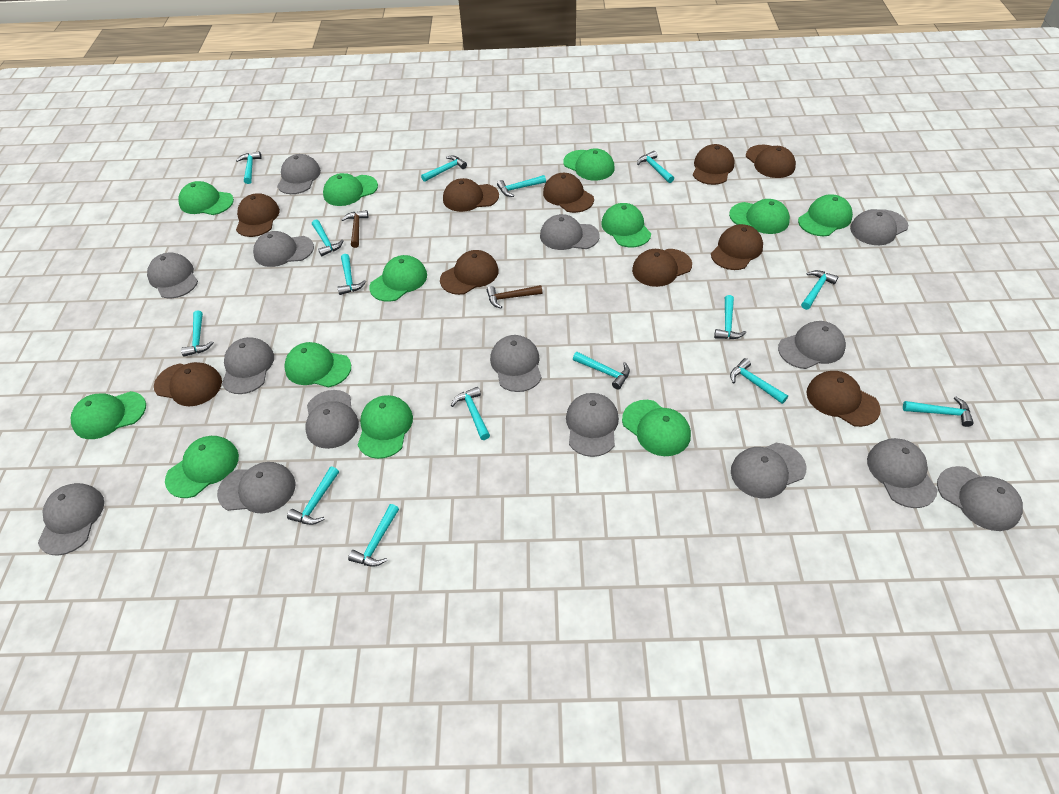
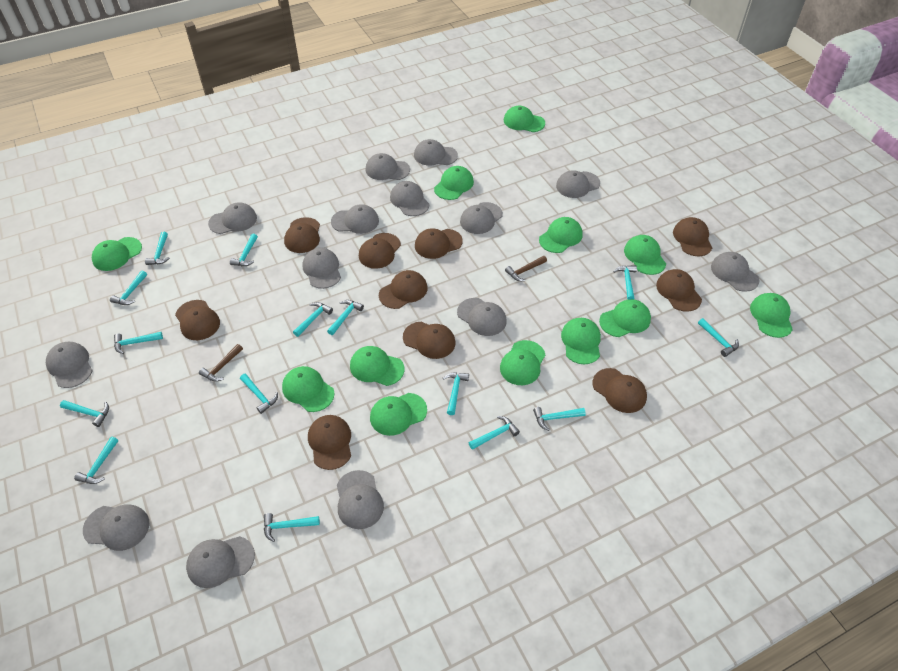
grey cap: 15 -> 14

